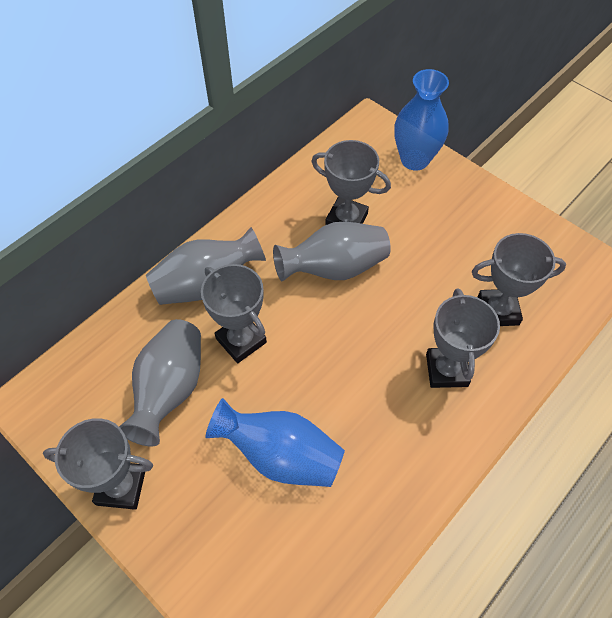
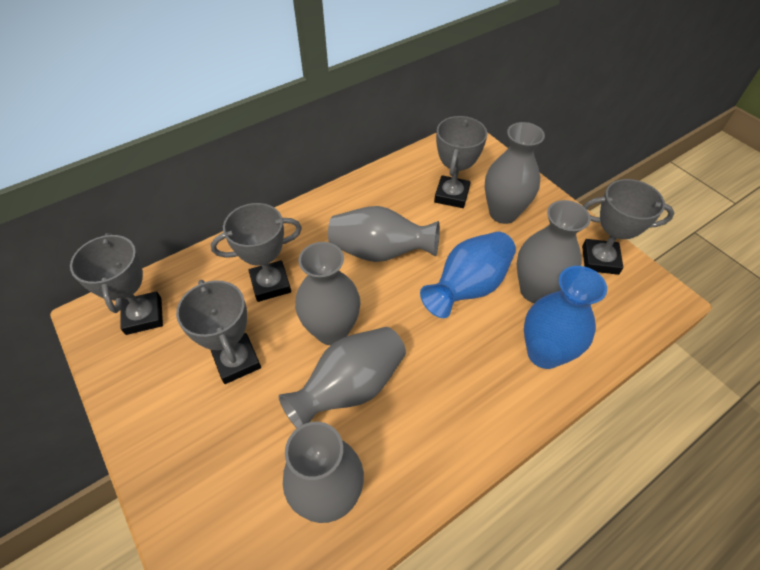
grey vase: 3 -> 6

